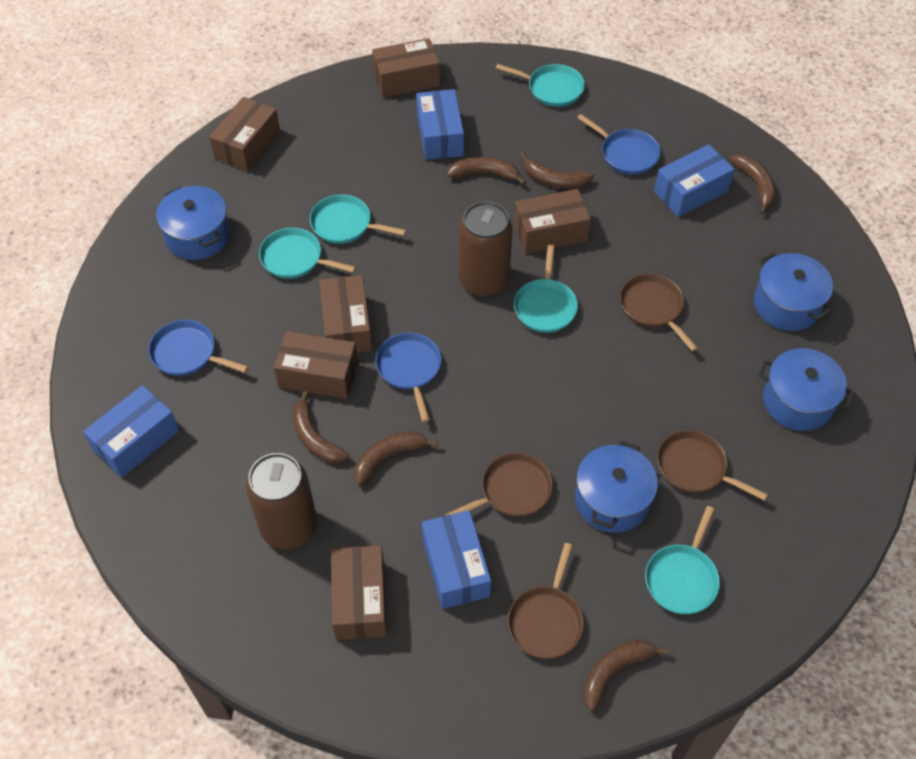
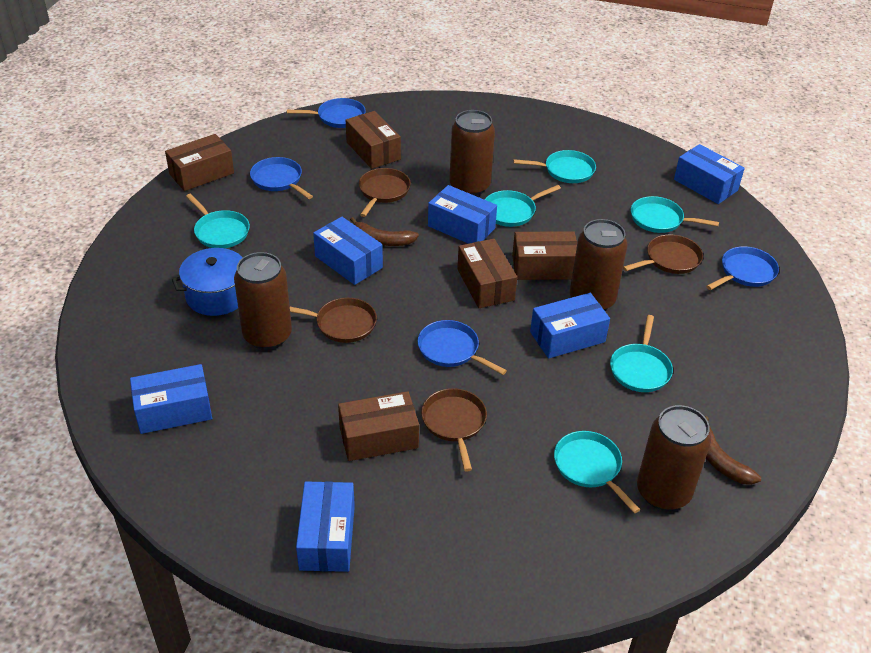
blue box: 4 -> 6
blue pan: 3 -> 4
blue pot: 4 -> 1
brown banana: 6 -> 2
brown box: 6 -> 5
brown can: 2 -> 4
turquoise pan: 5 -> 6

